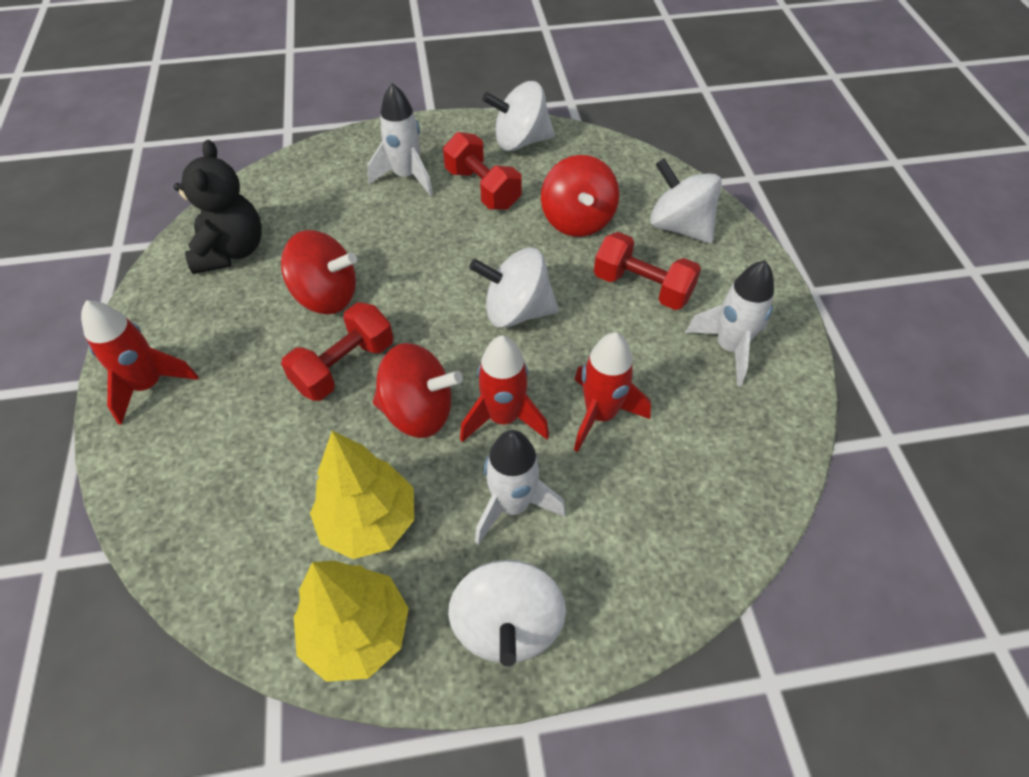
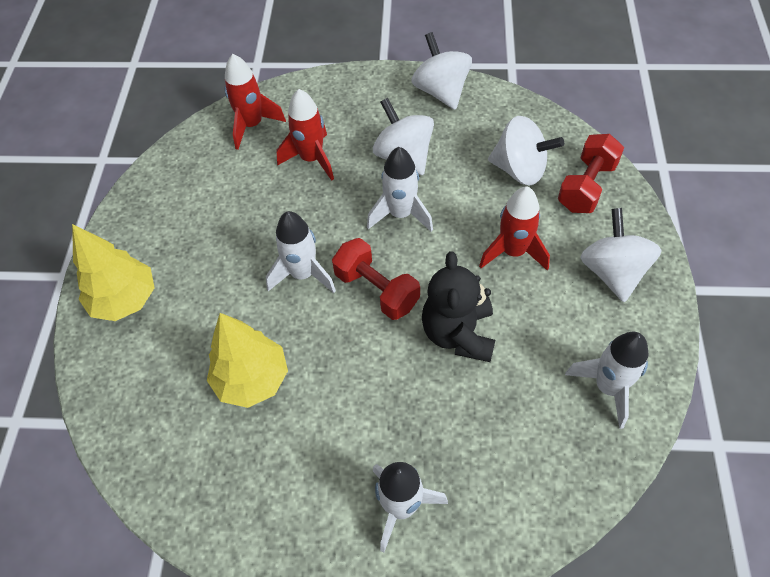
red dumbbell: 3 -> 2
red spinning top: 3 -> 0
white rocket: 3 -> 4

